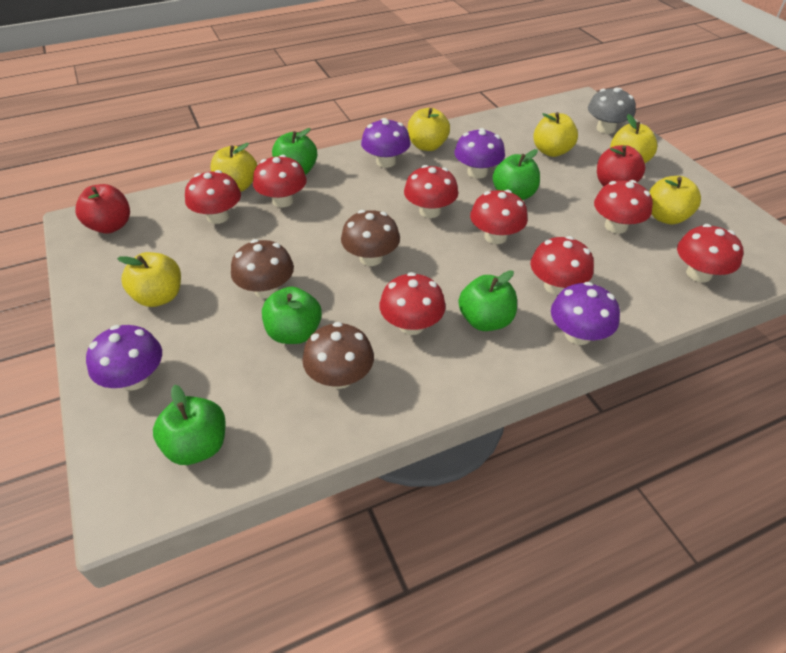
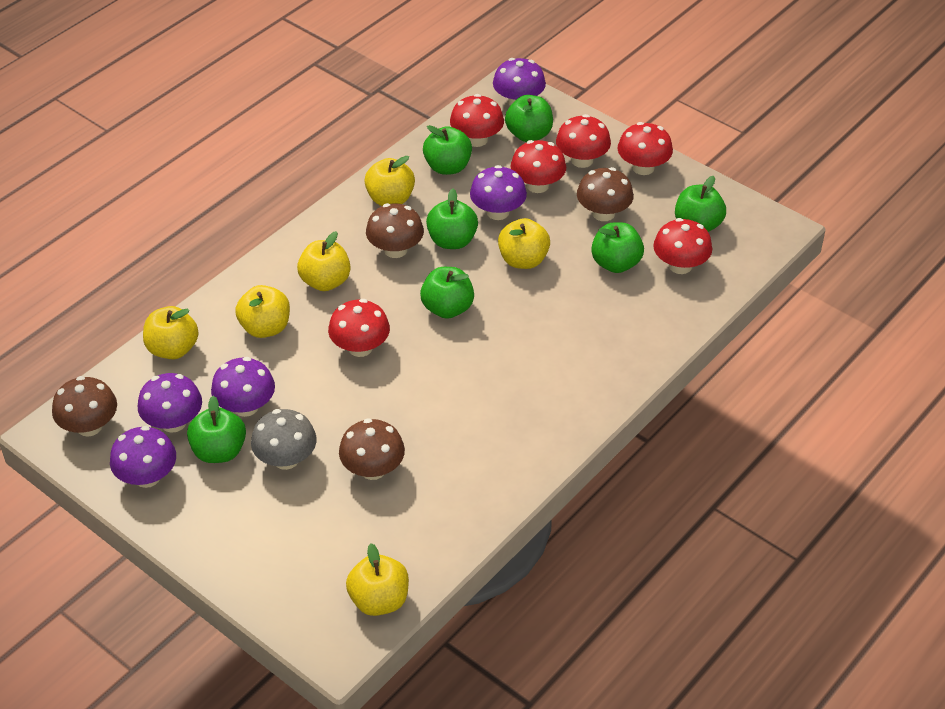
brown mushroom: 3 -> 4
green apple: 5 -> 7
purple mushroom: 4 -> 5
red apple: 2 -> 0
red mushroom: 8 -> 6

